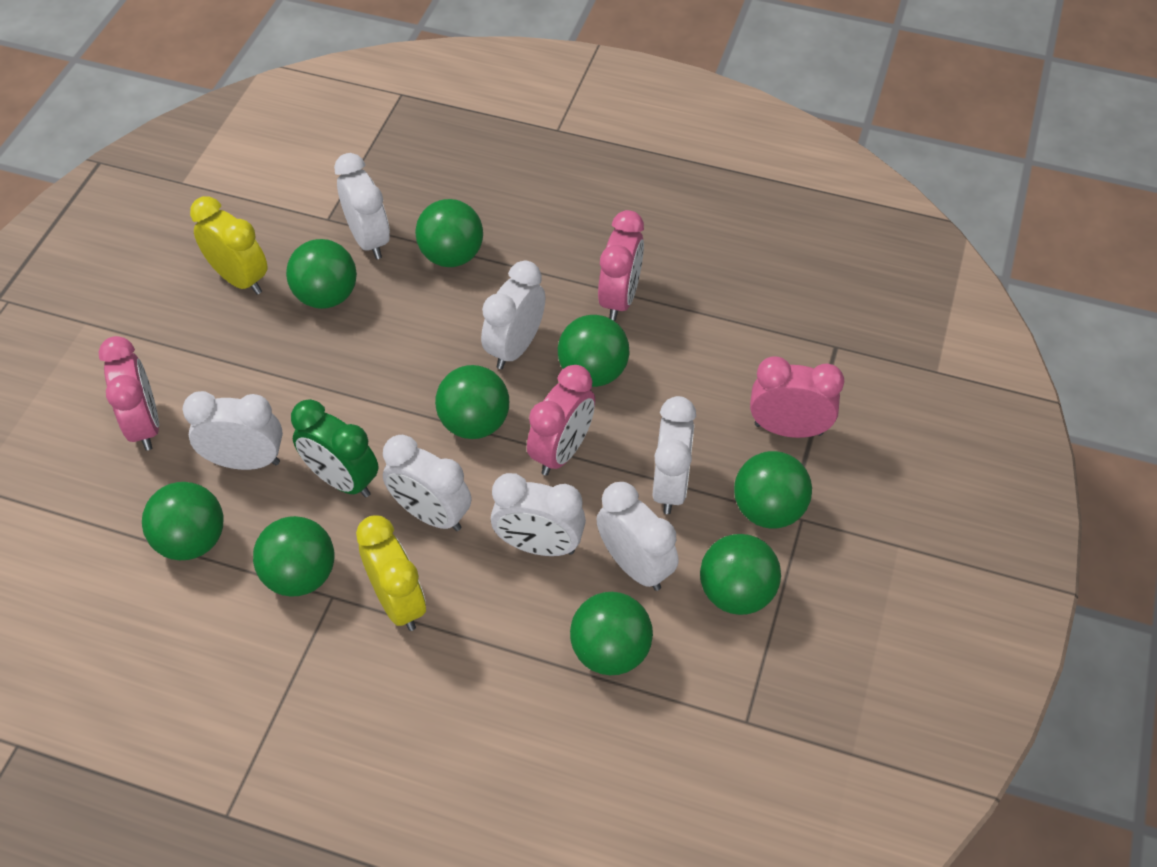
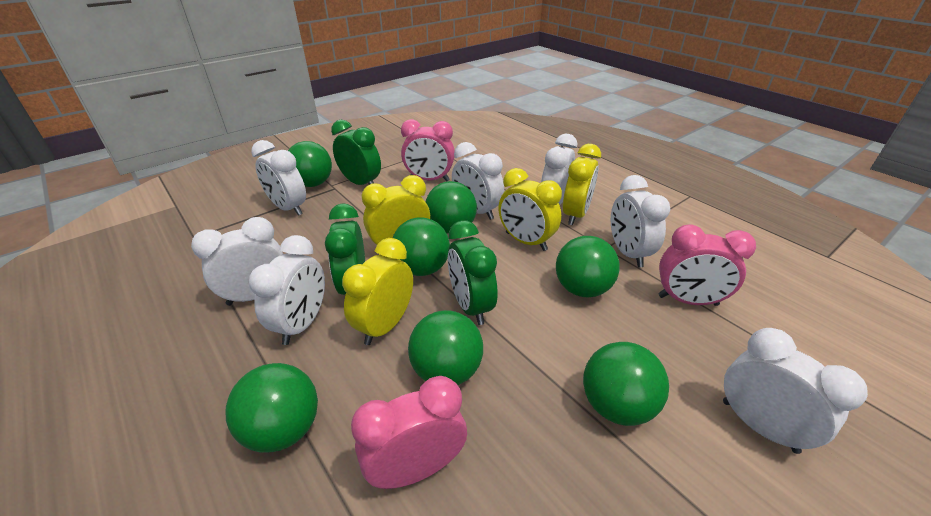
green ball: 9 -> 7
green clock: 1 -> 3
pink clock: 4 -> 3
yellow clock: 2 -> 4

